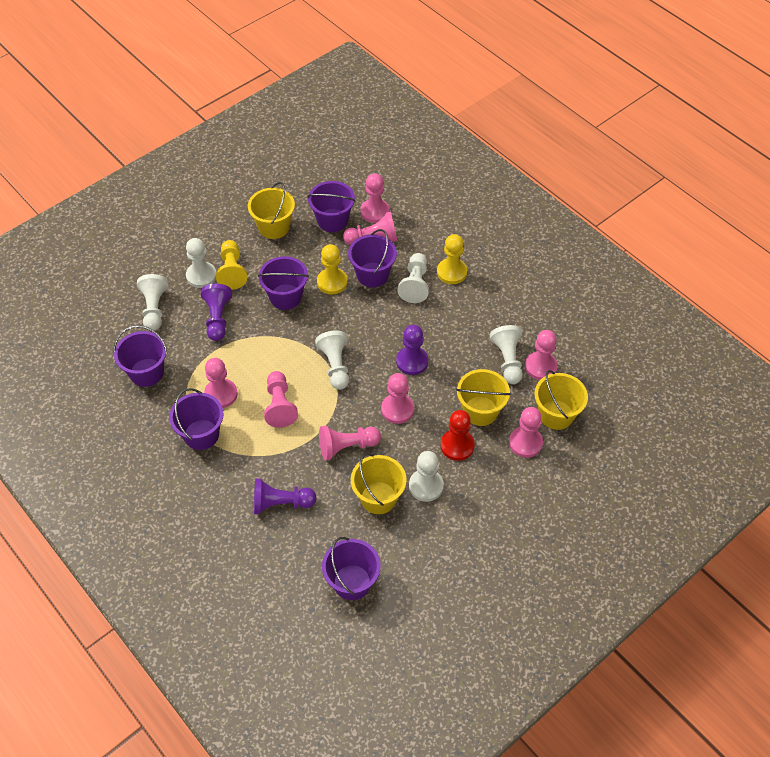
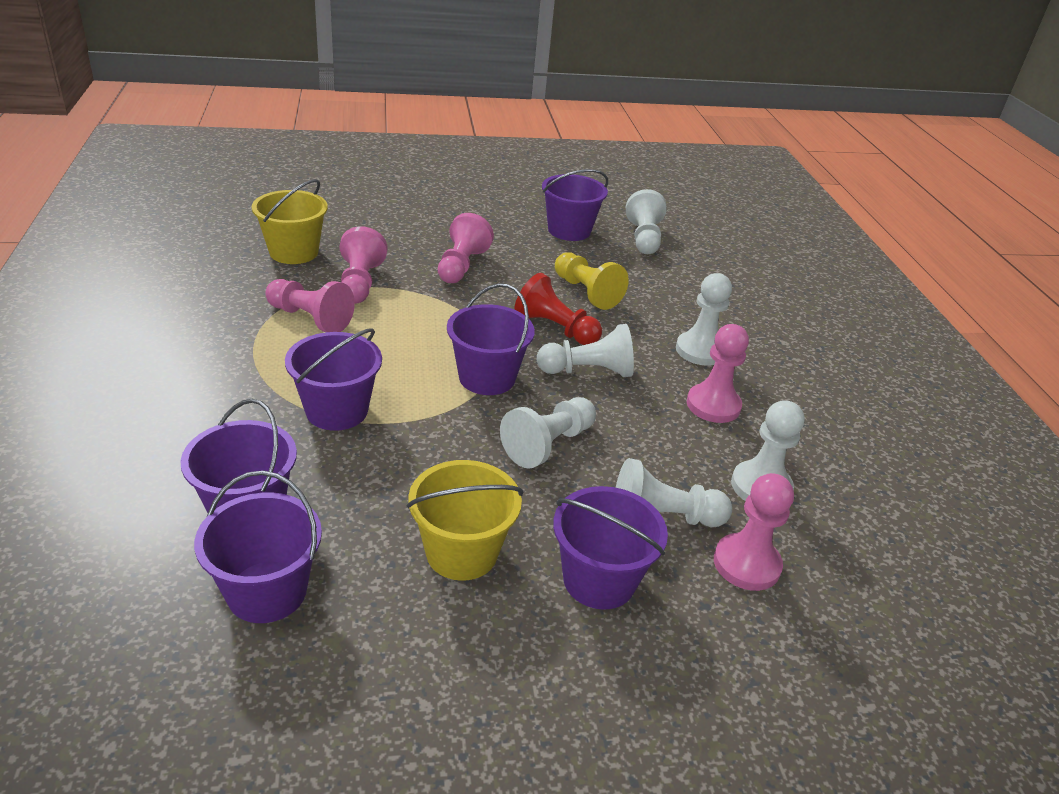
pink pawn: 8 -> 5
purple pawn: 3 -> 0
yellow bucket: 4 -> 2
yellow pawn: 3 -> 1

